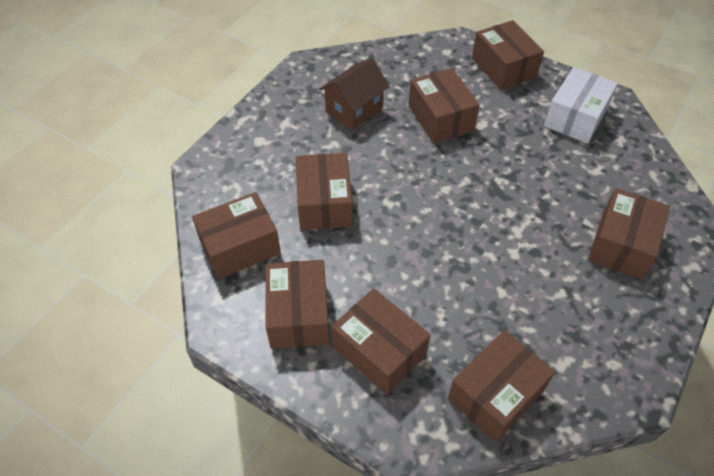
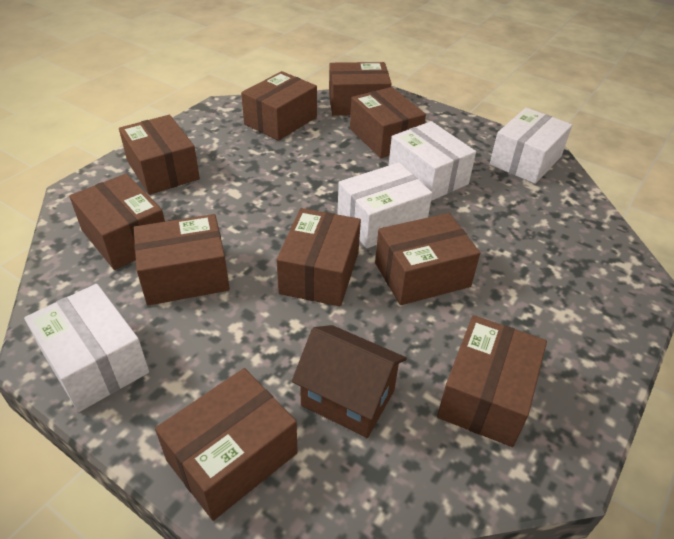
brown box: 8 -> 10
white box: 1 -> 4

